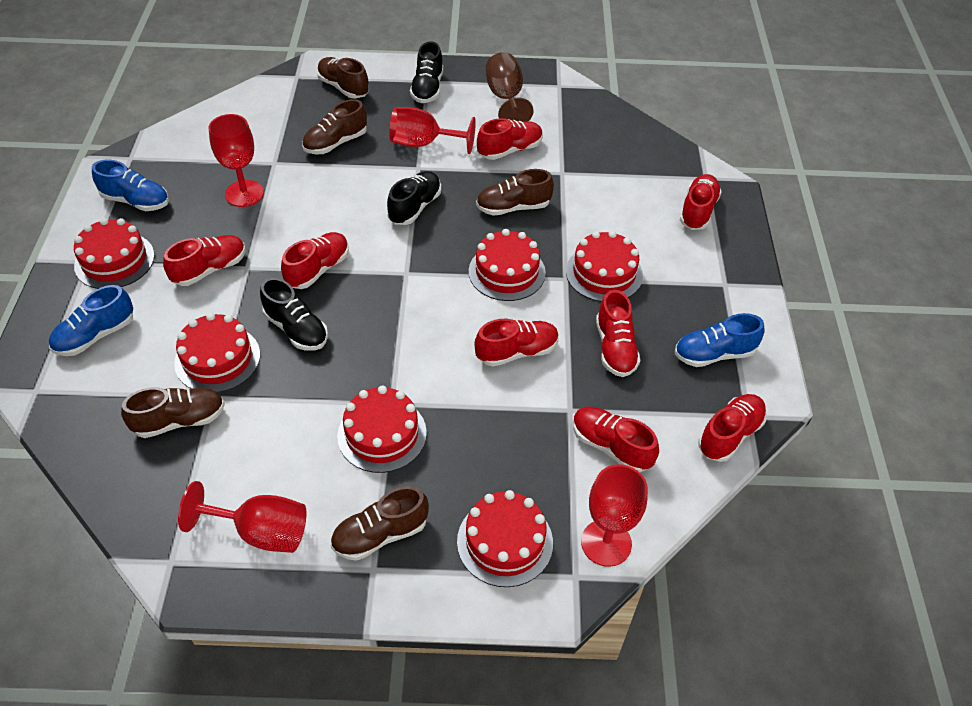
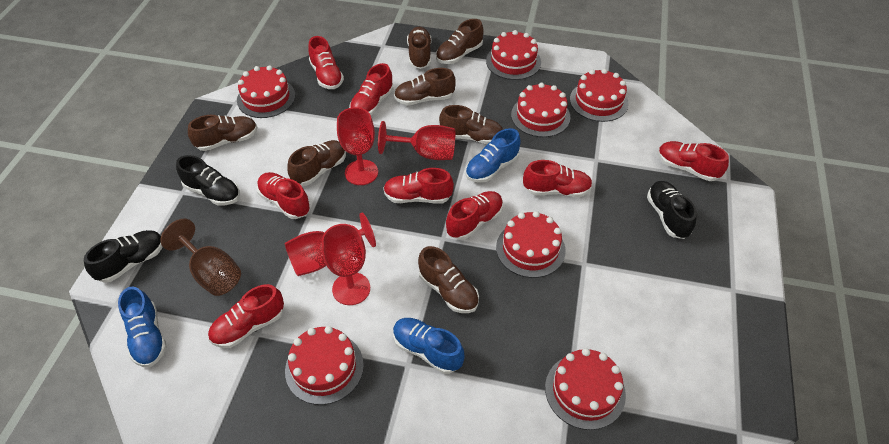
brown shoe: 5 -> 7
red cake: 6 -> 7

